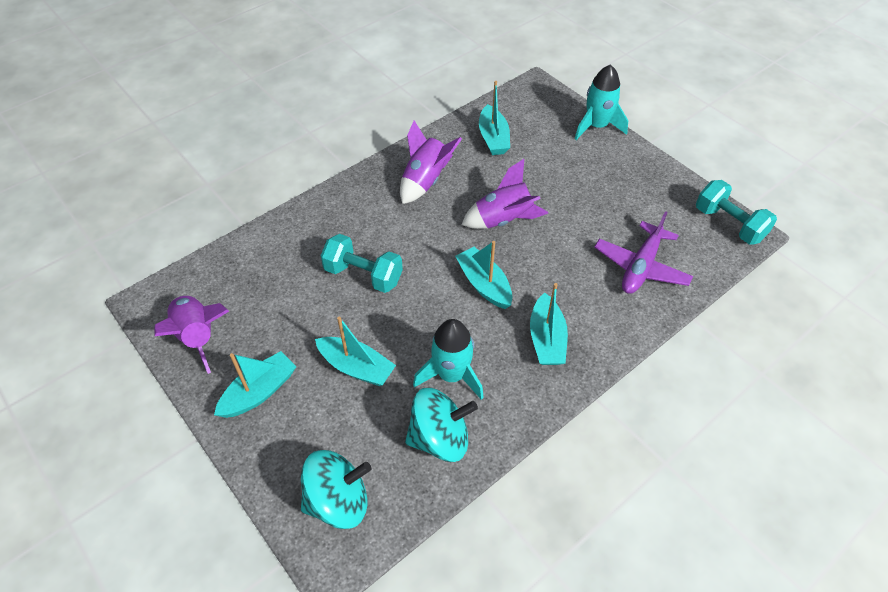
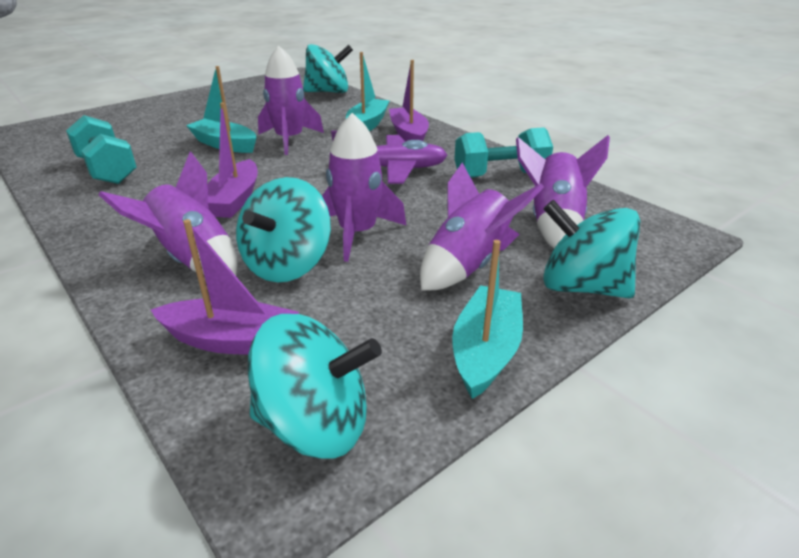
purple boat: 0 -> 3
purple rocket: 3 -> 5
turquoise boat: 5 -> 3
turquoise rocket: 2 -> 0
turquoise spinning top: 2 -> 4

